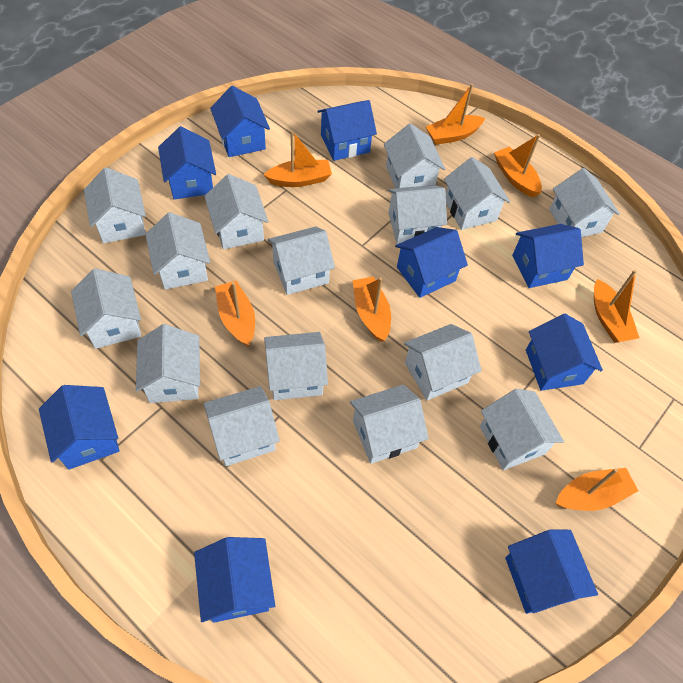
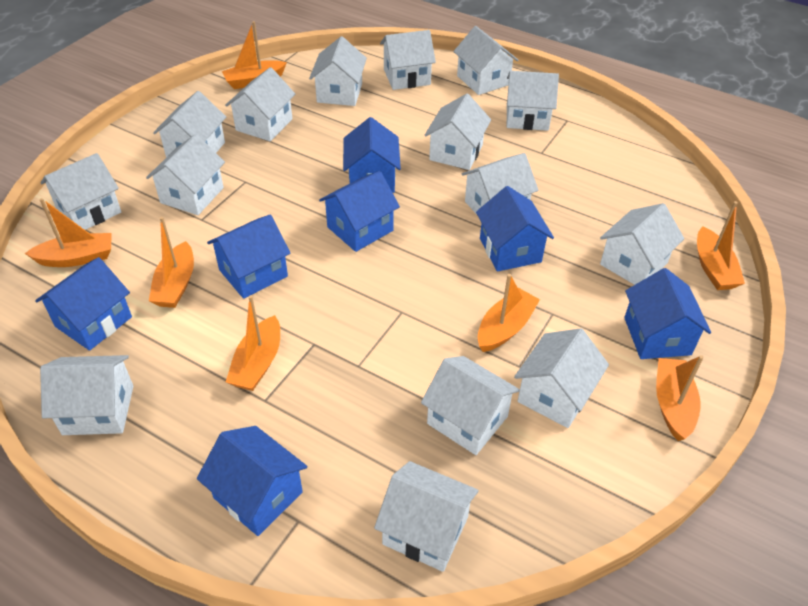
blue house: 9 -> 7

